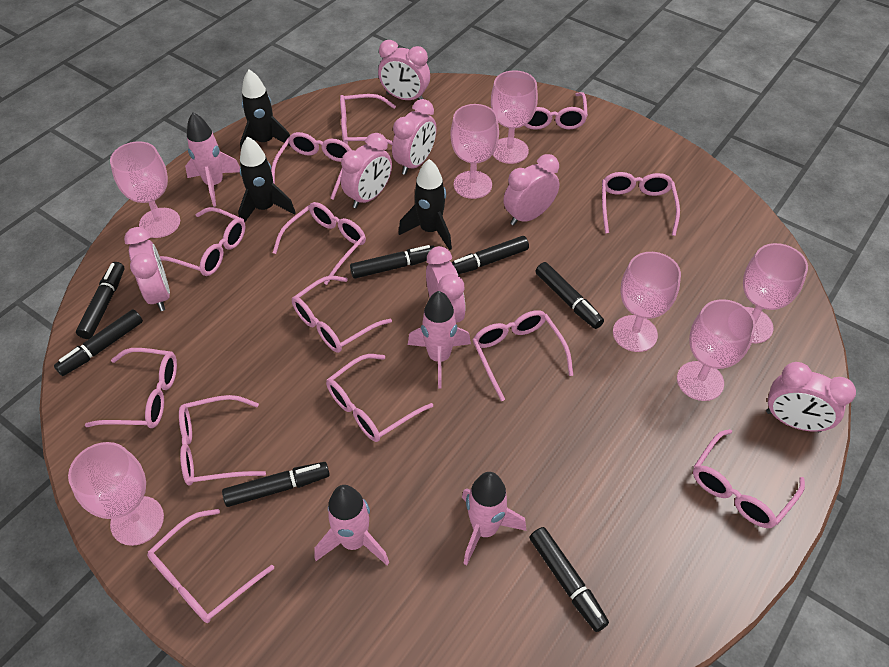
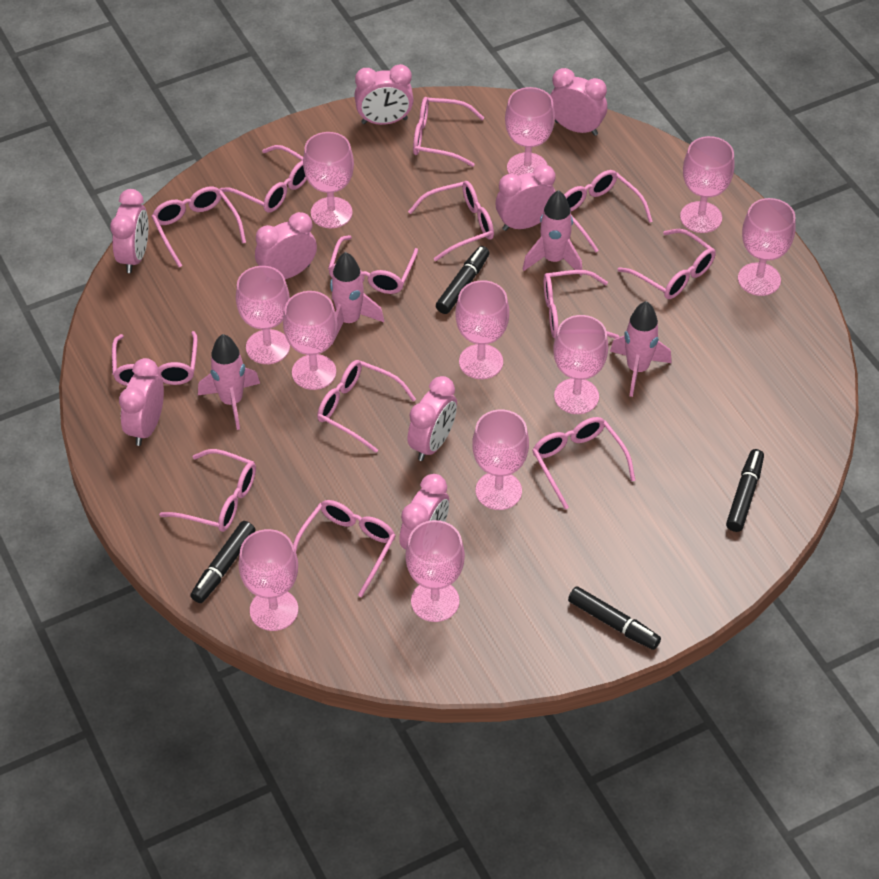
black marker: 7 -> 4
black rocket: 3 -> 0
pink clock: 7 -> 8
pink goblet: 7 -> 11

